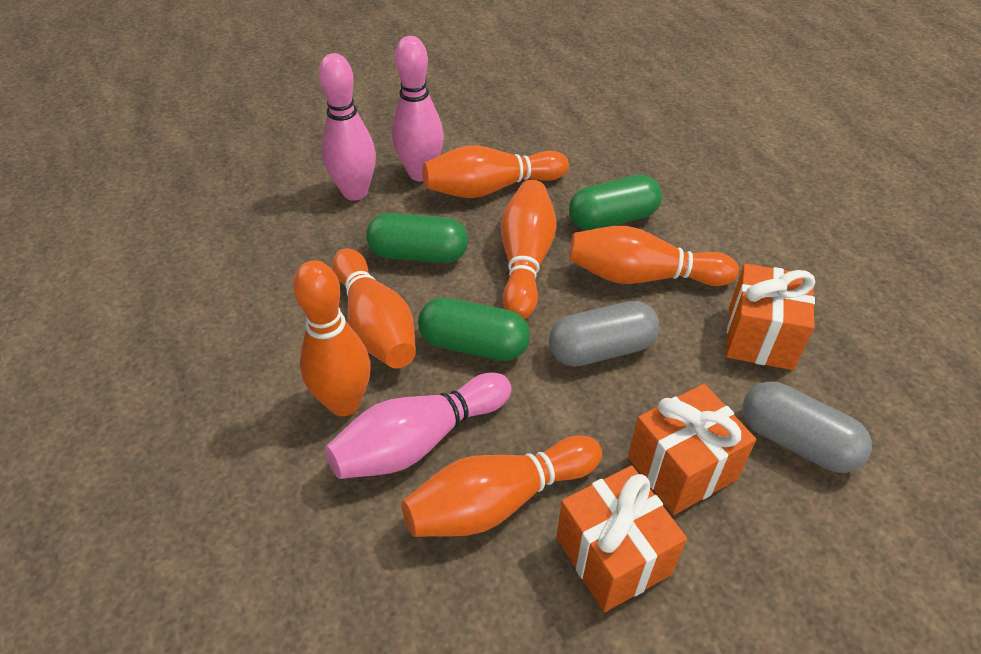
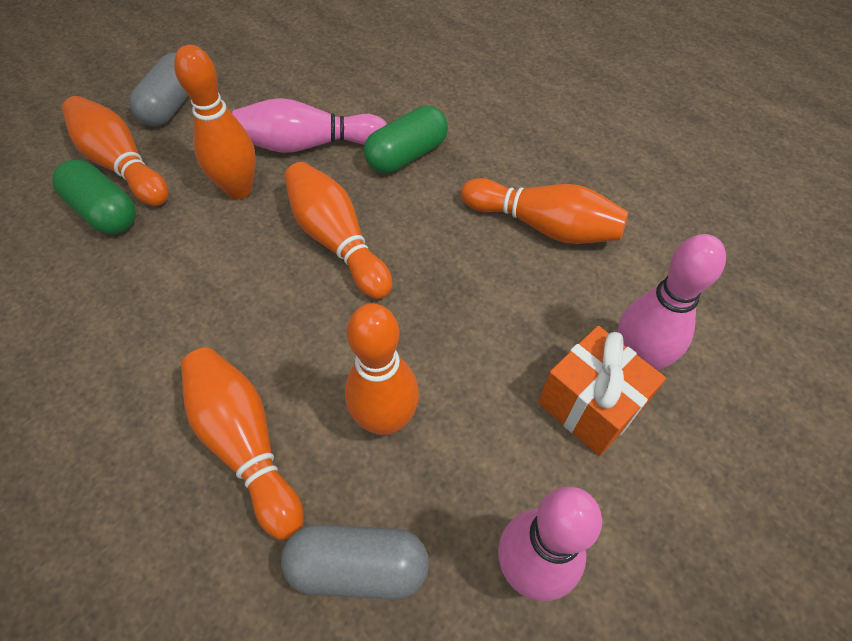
green capsule: 3 -> 2
orange gift: 3 -> 1

